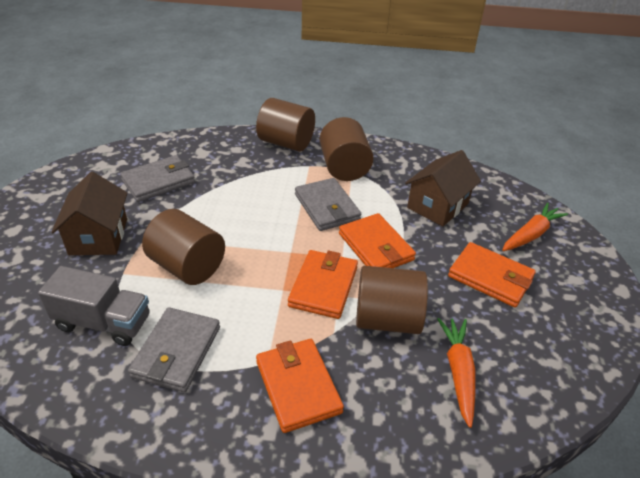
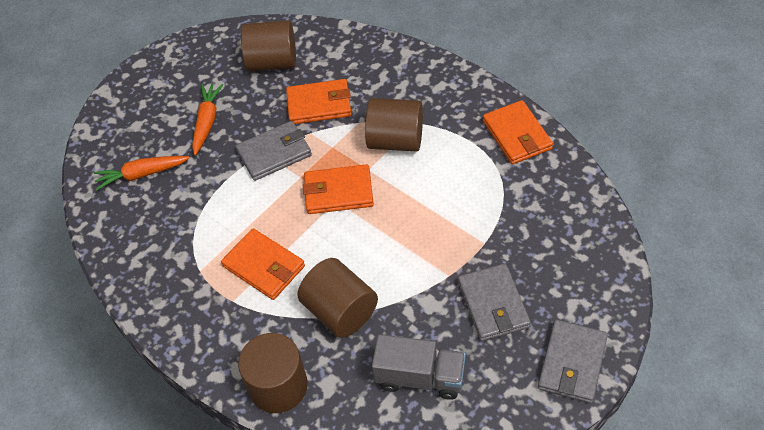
brown house: 2 -> 0

